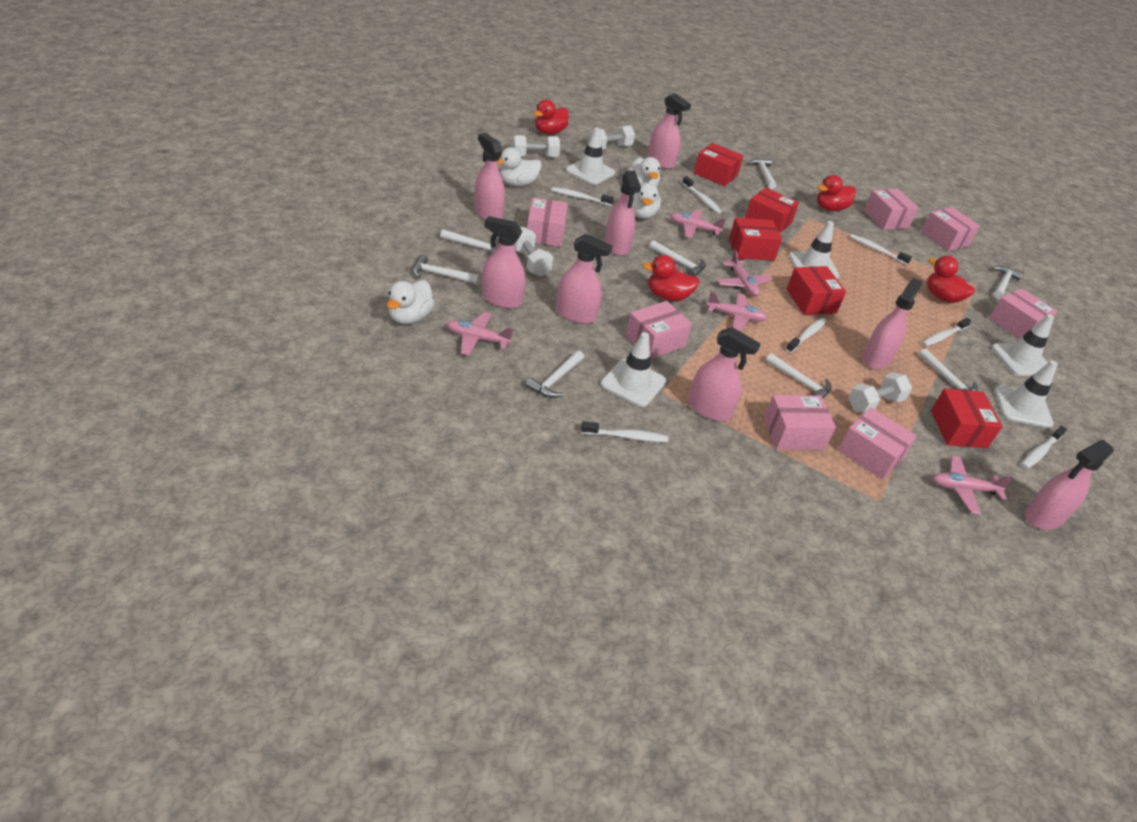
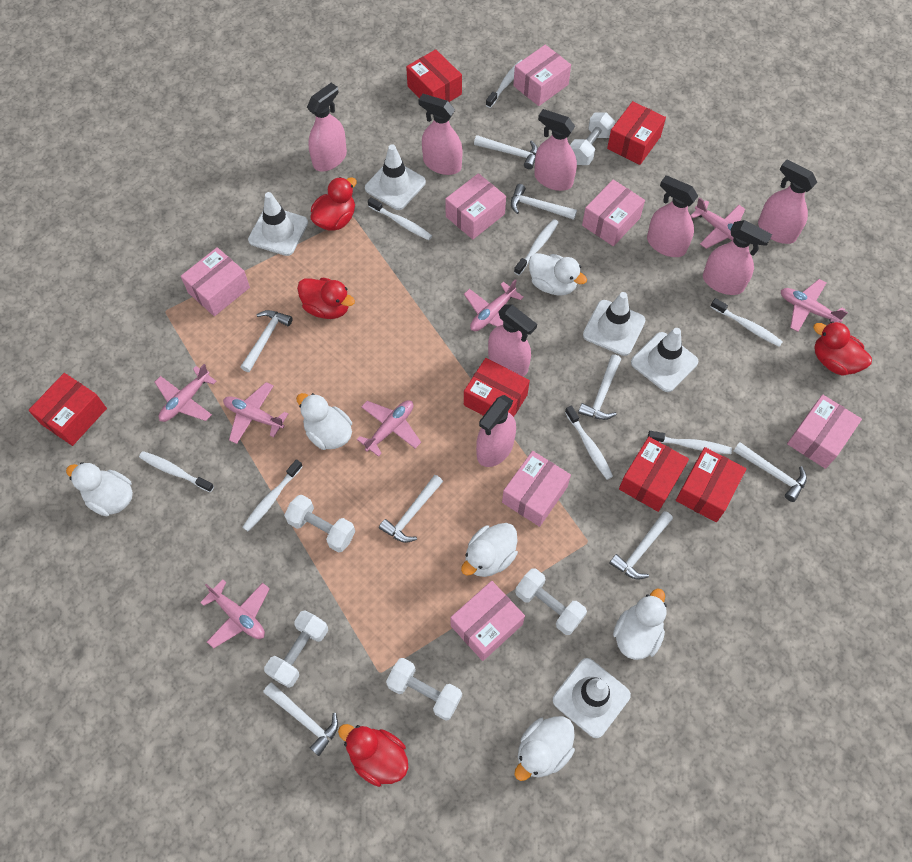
pink plane: 5 -> 7
red box: 5 -> 6
white duck: 4 -> 6
white dumbbell: 4 -> 5
white toothbrush: 7 -> 8

